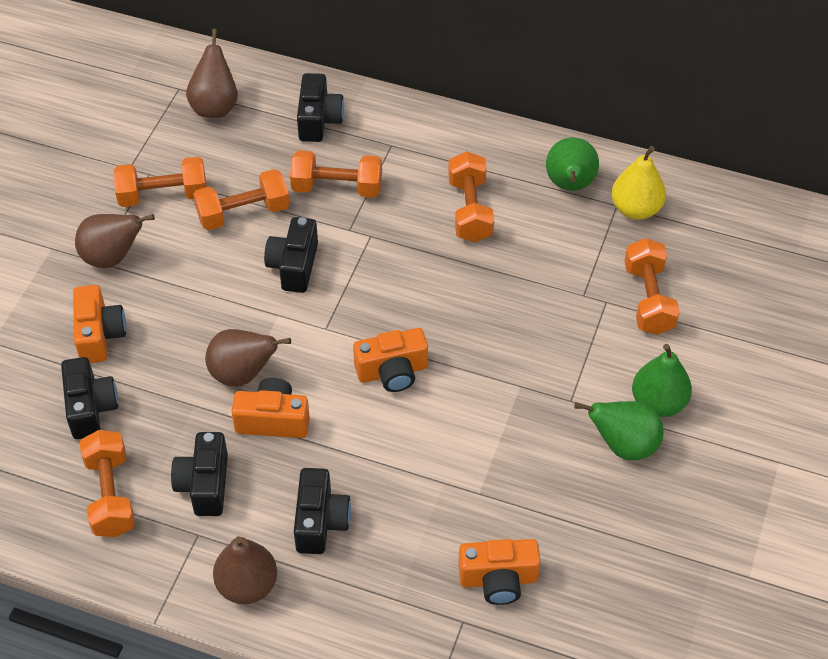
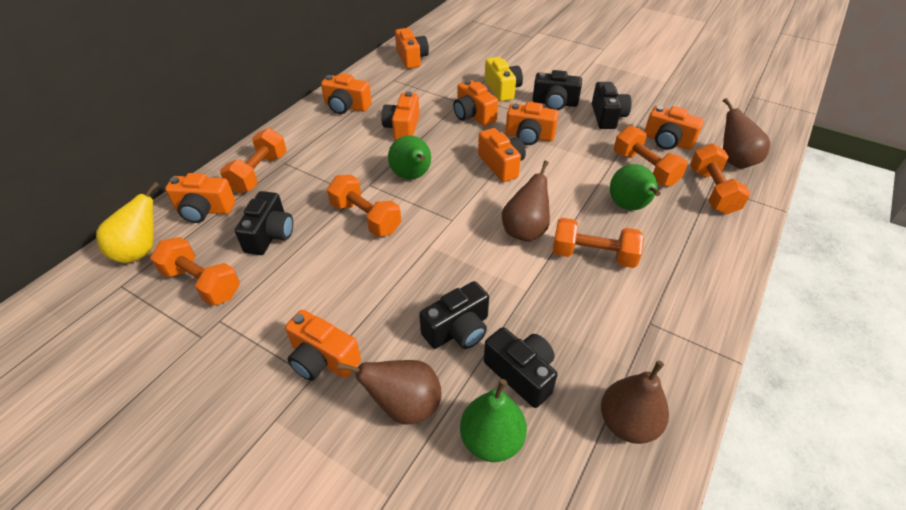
orange camera: 4 -> 9
yellow camera: 0 -> 1

